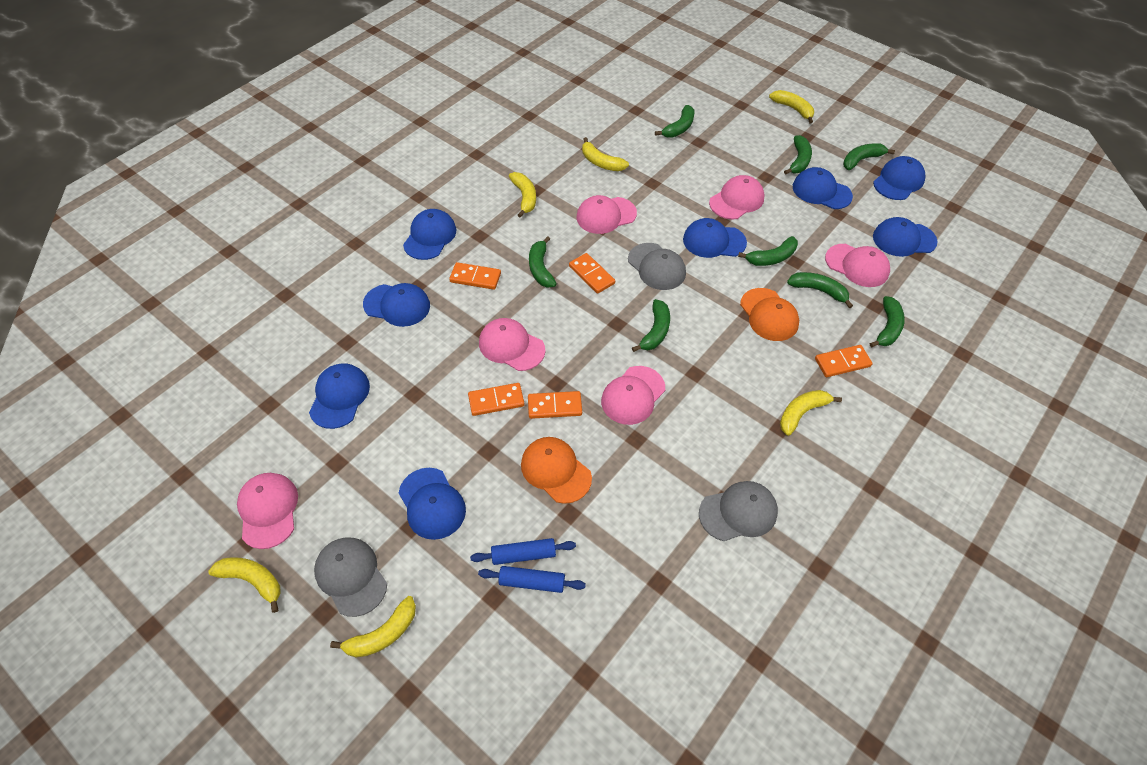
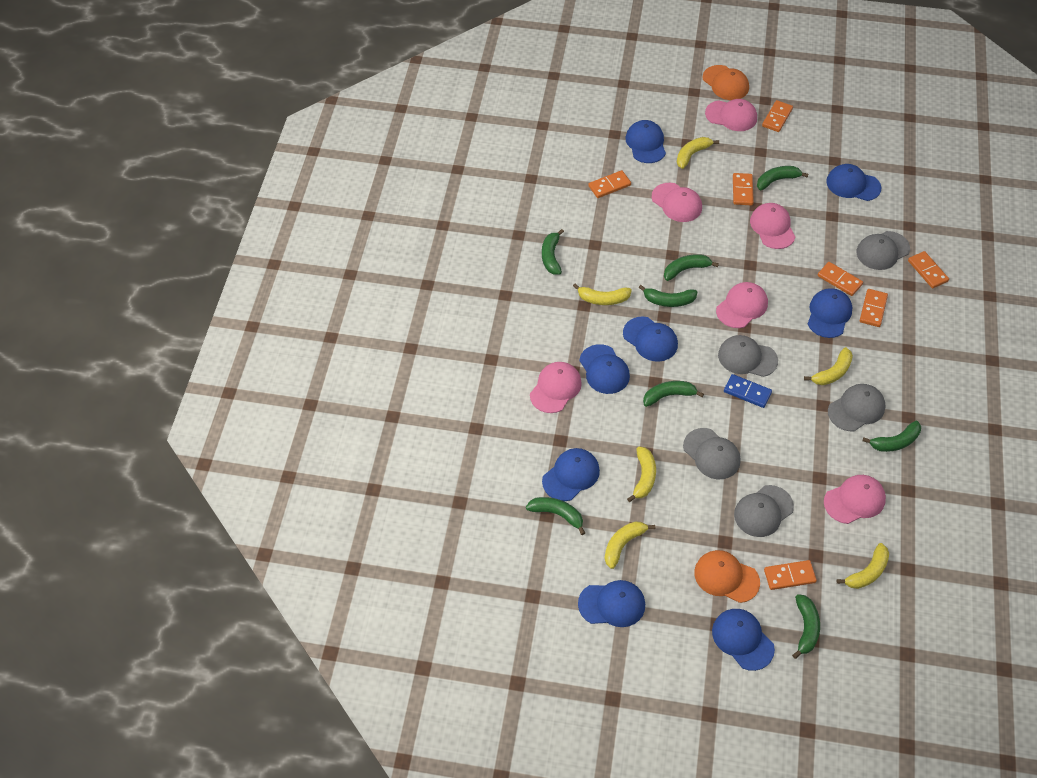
blue domino: 0 -> 1
blue rolling pin: 2 -> 0
grey cap: 3 -> 5
orange domino: 5 -> 7

